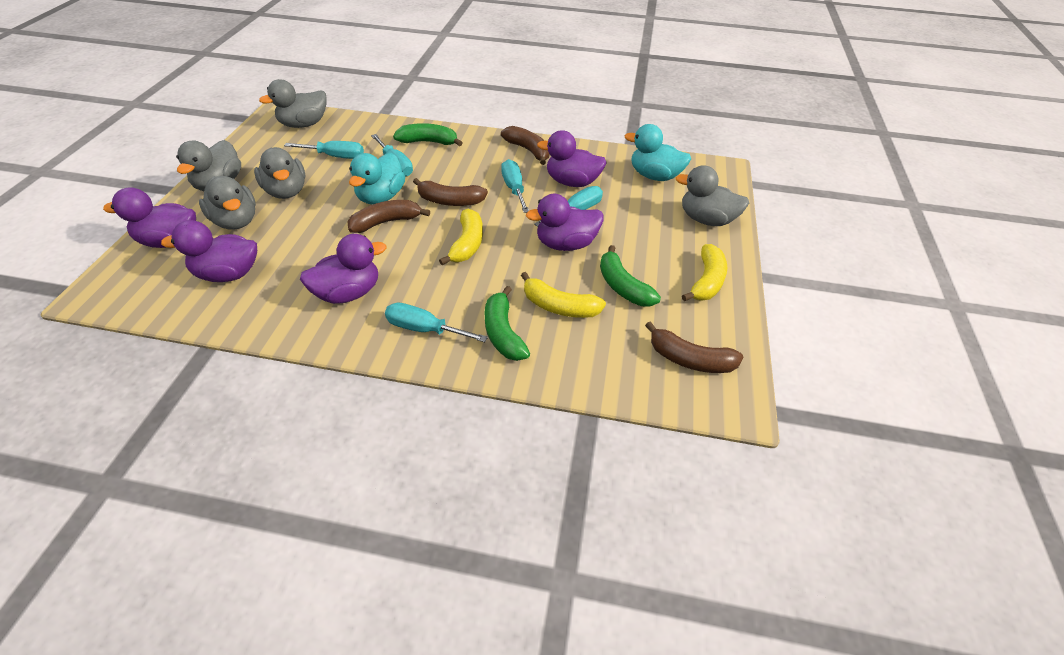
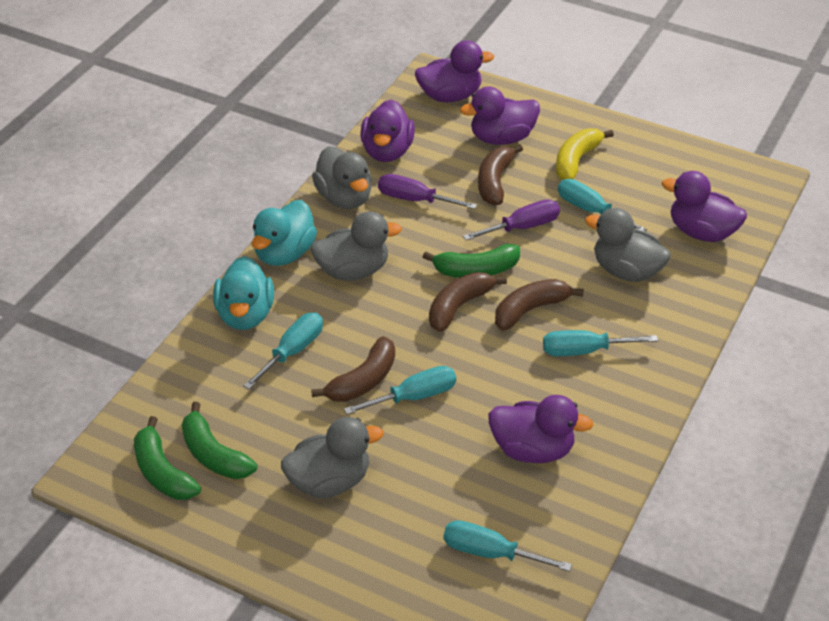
grey duck: 5 -> 4
purple screwdriver: 0 -> 2
yellow banana: 3 -> 1

